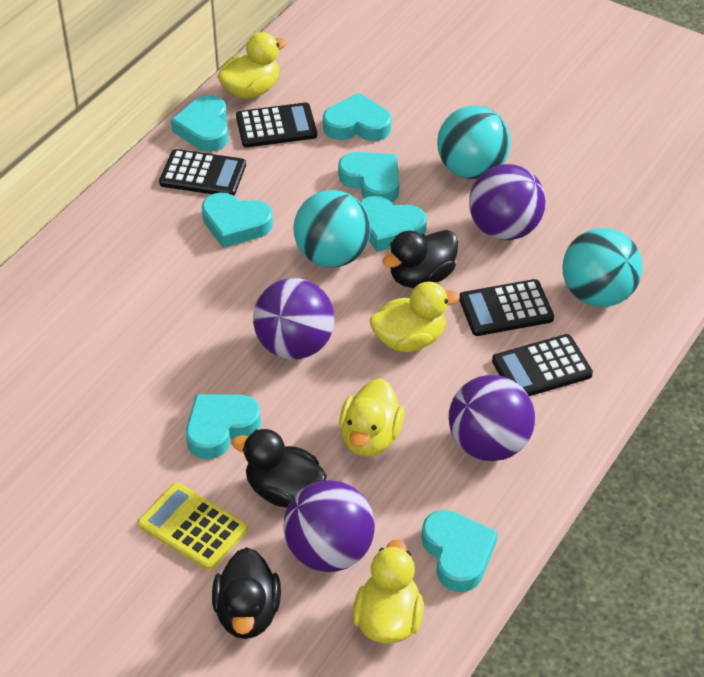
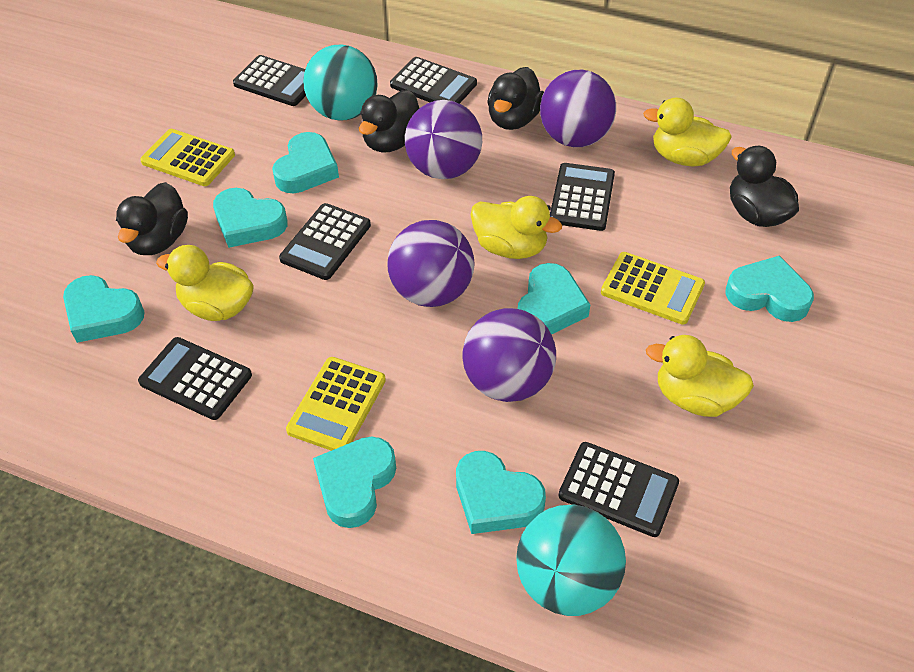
black calculator: 4 -> 6
black duck: 3 -> 4
turquoise ball: 3 -> 2
yellow calculator: 1 -> 3

